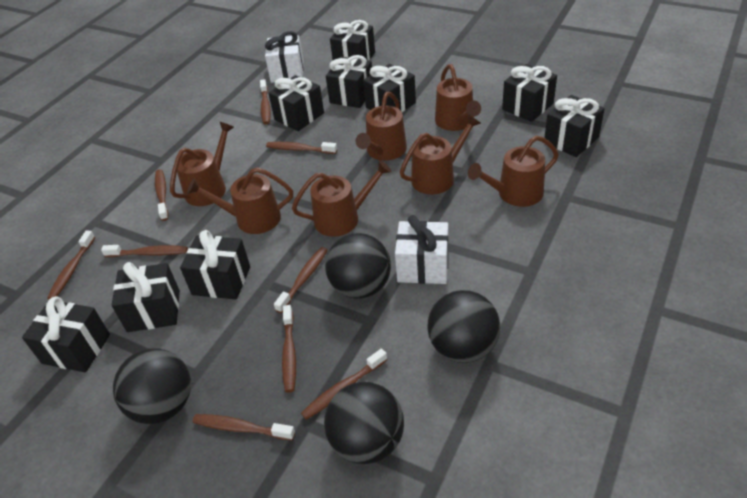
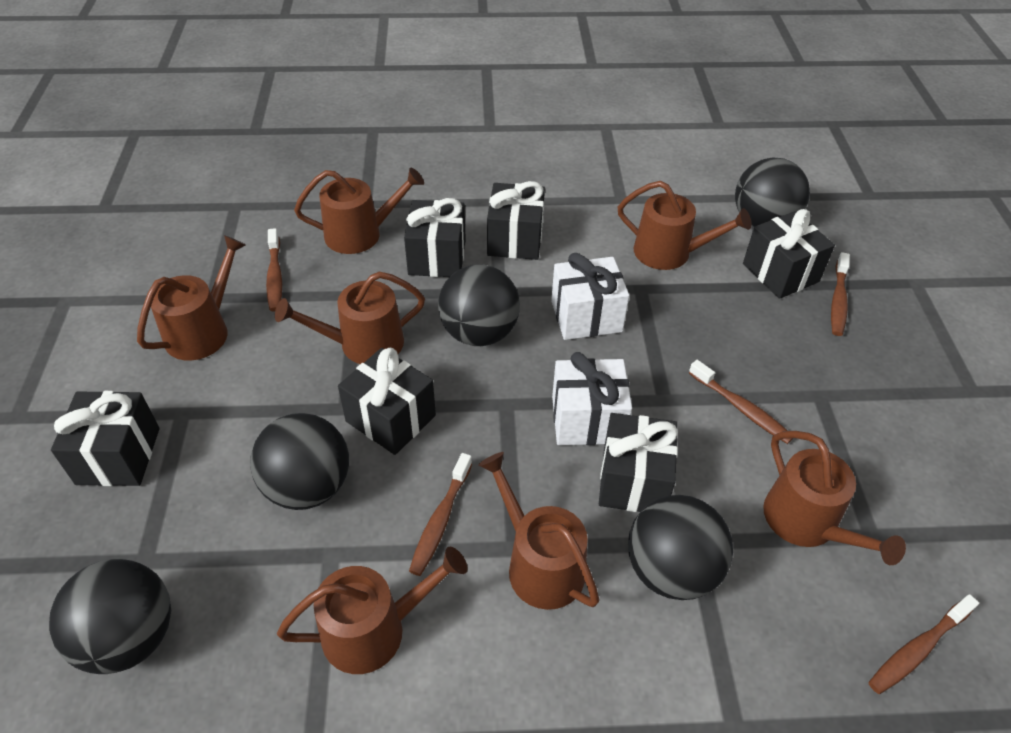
black ball: 4 -> 5
black gift: 9 -> 6
brown toothbrush: 9 -> 5

